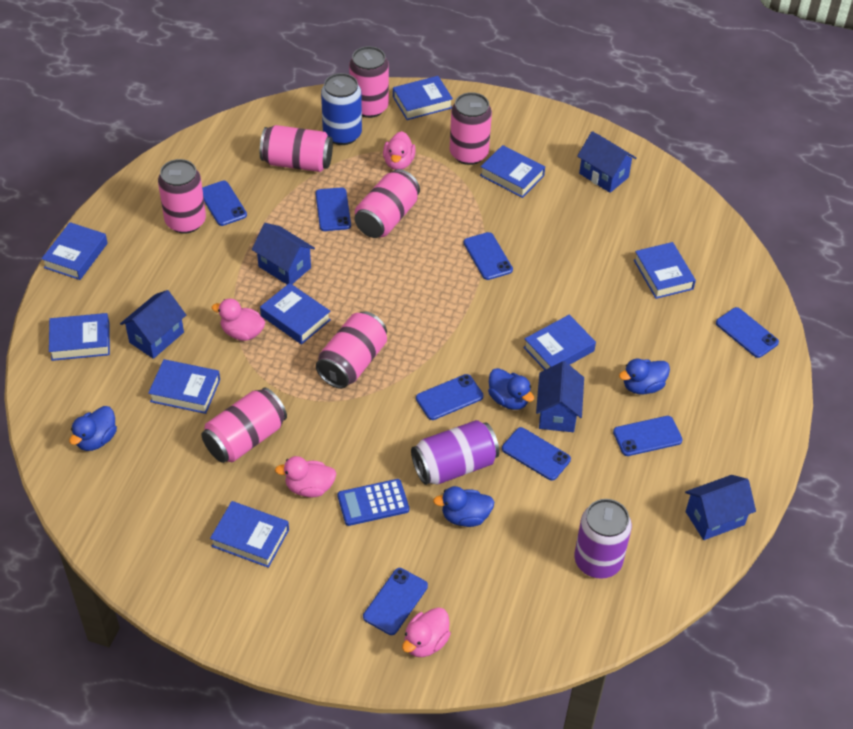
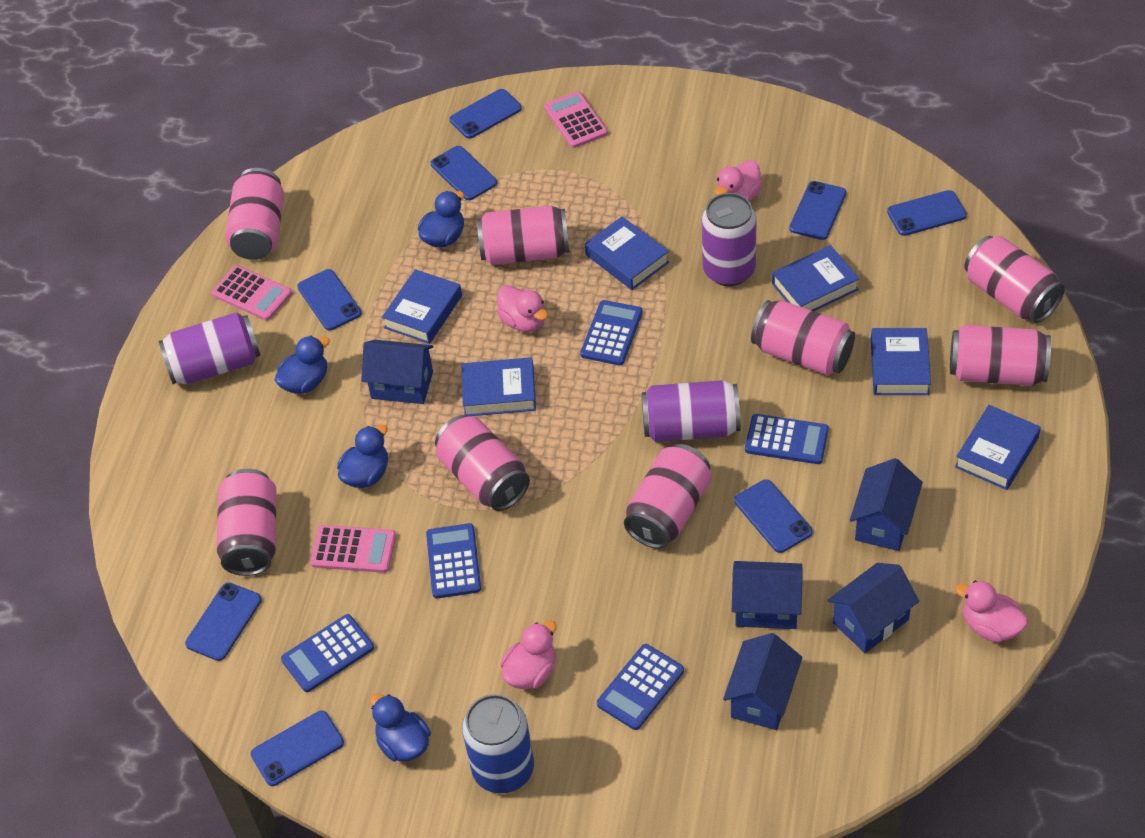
blue book: 9 -> 6
blue calculator: 1 -> 5
pink calculator: 0 -> 3
pink can: 7 -> 8
purple can: 2 -> 3

